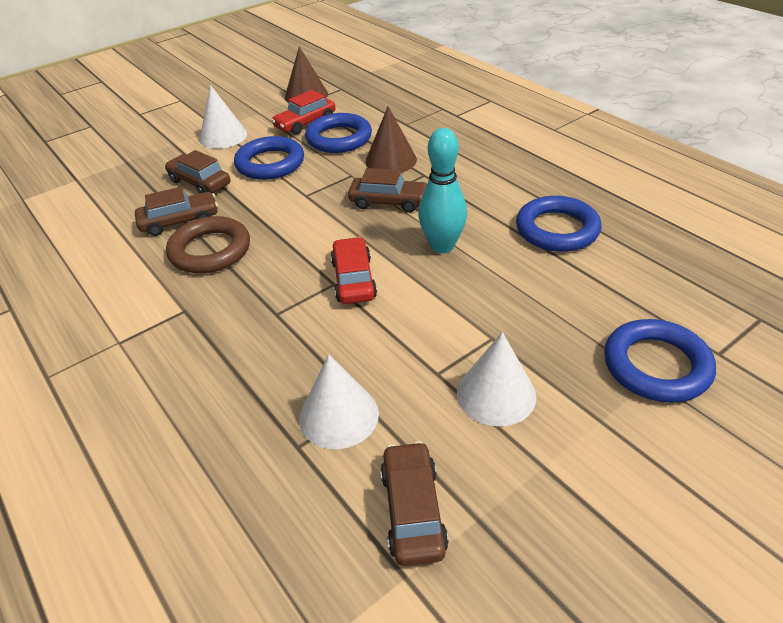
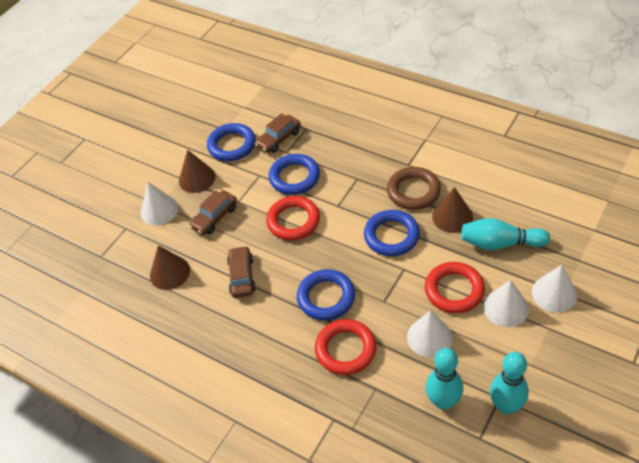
brown car: 4 -> 3
brown cone: 2 -> 3
red car: 2 -> 0
red ring: 0 -> 3
turquoise bowling pin: 1 -> 3
white cone: 3 -> 4

